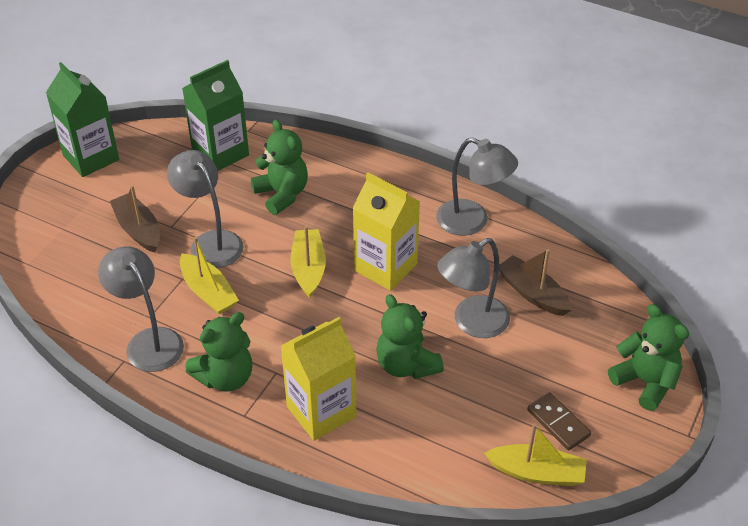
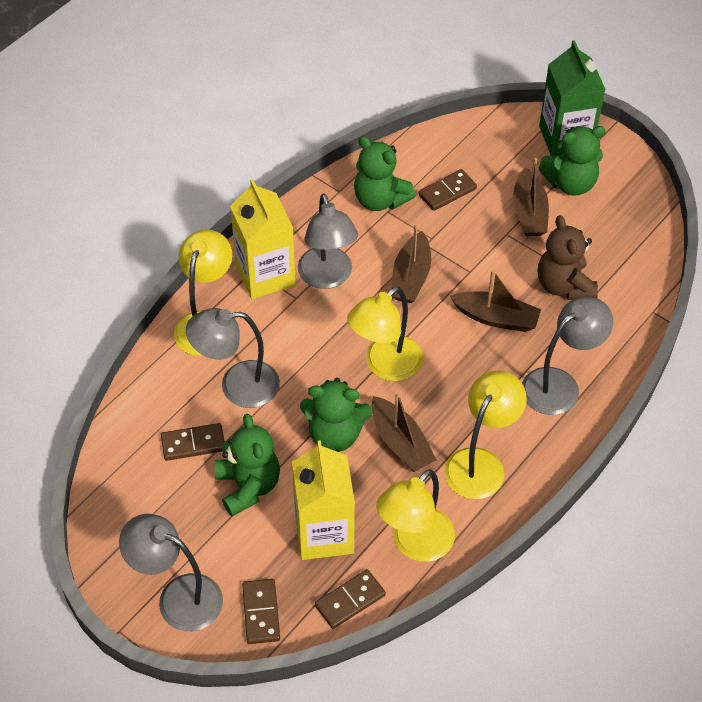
brown boat: 2 -> 4
brown domino: 1 -> 4
brown teddy bear: 0 -> 1
green carton: 2 -> 1
yellow boat: 3 -> 0
yellow lamp: 0 -> 4

